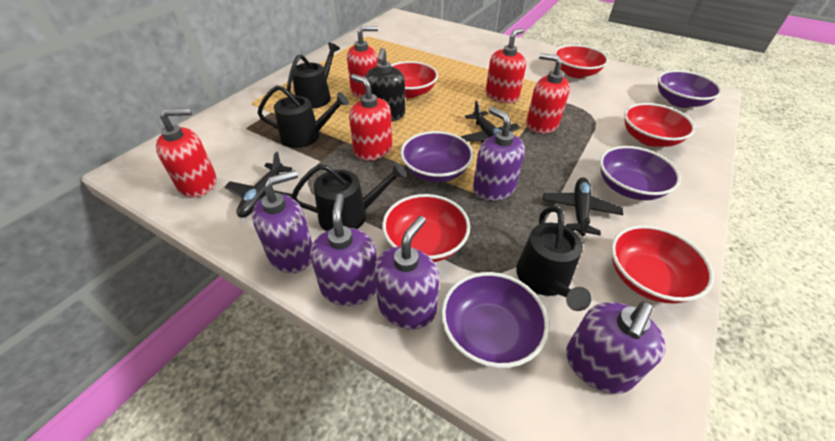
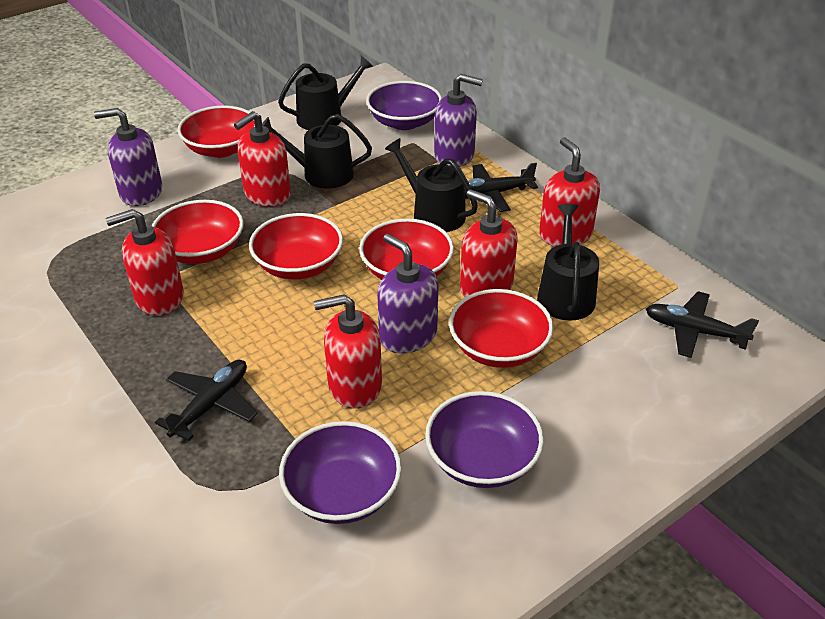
black soap dispenser: 1 -> 0
purple bowl: 4 -> 3
purple soap dispenser: 5 -> 3

